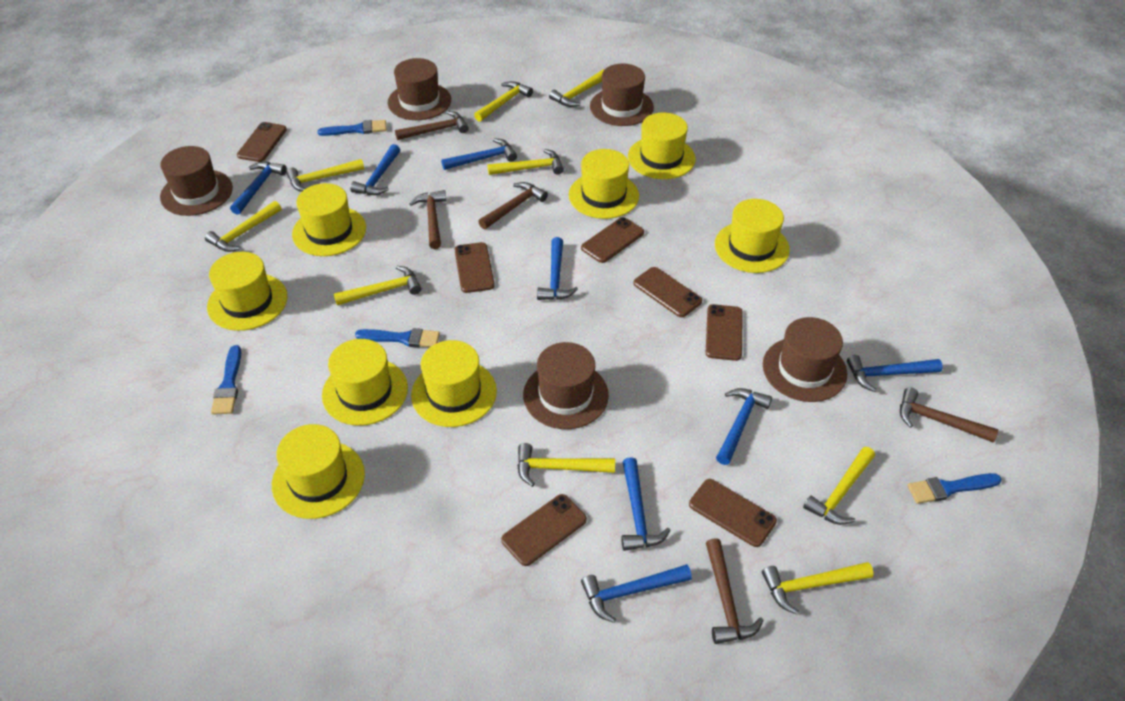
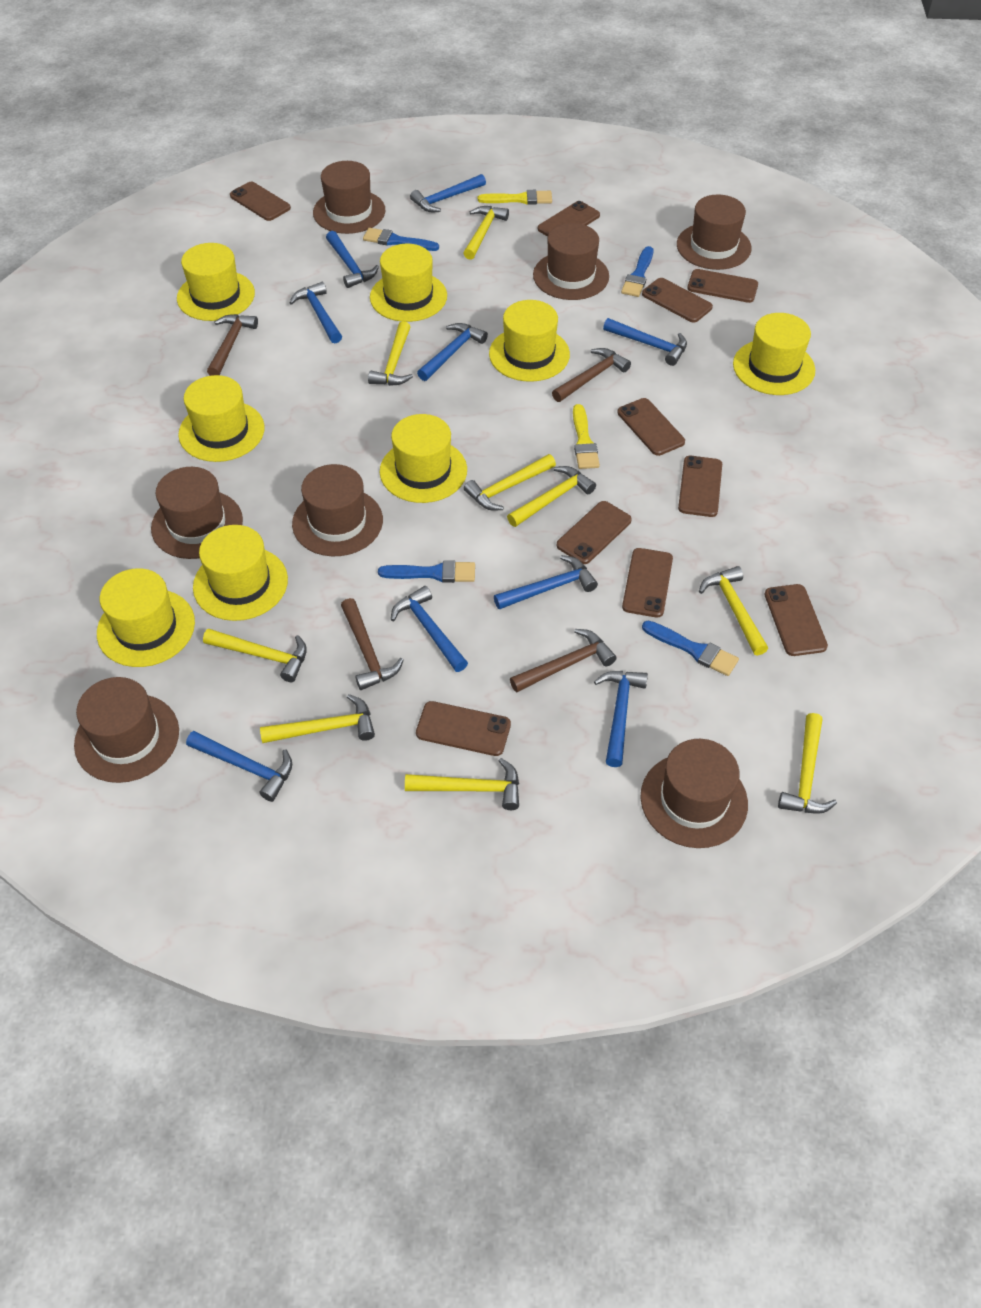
blue hammer: 8 -> 9
brown hammer: 5 -> 4
brown hat: 5 -> 7
brown phone: 7 -> 10
yellow brush: 0 -> 2

